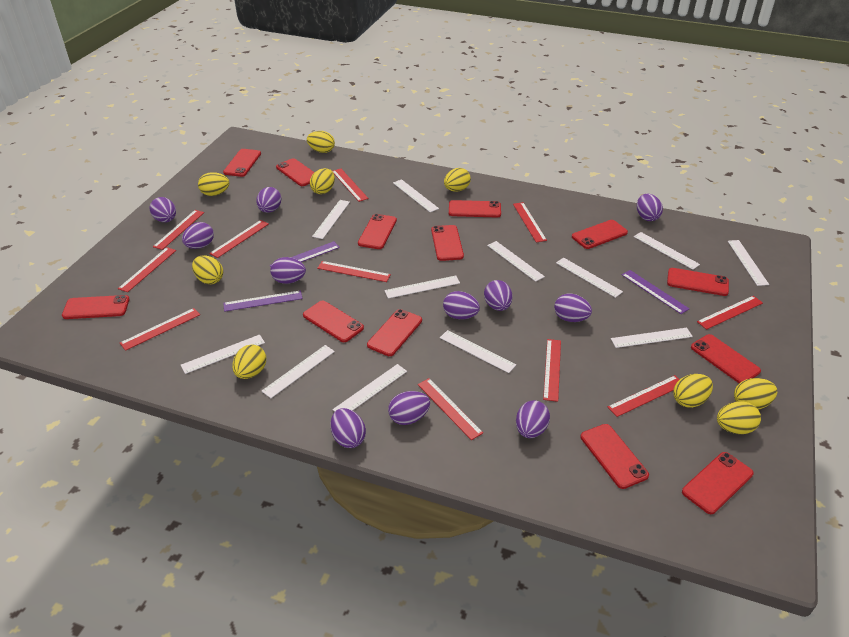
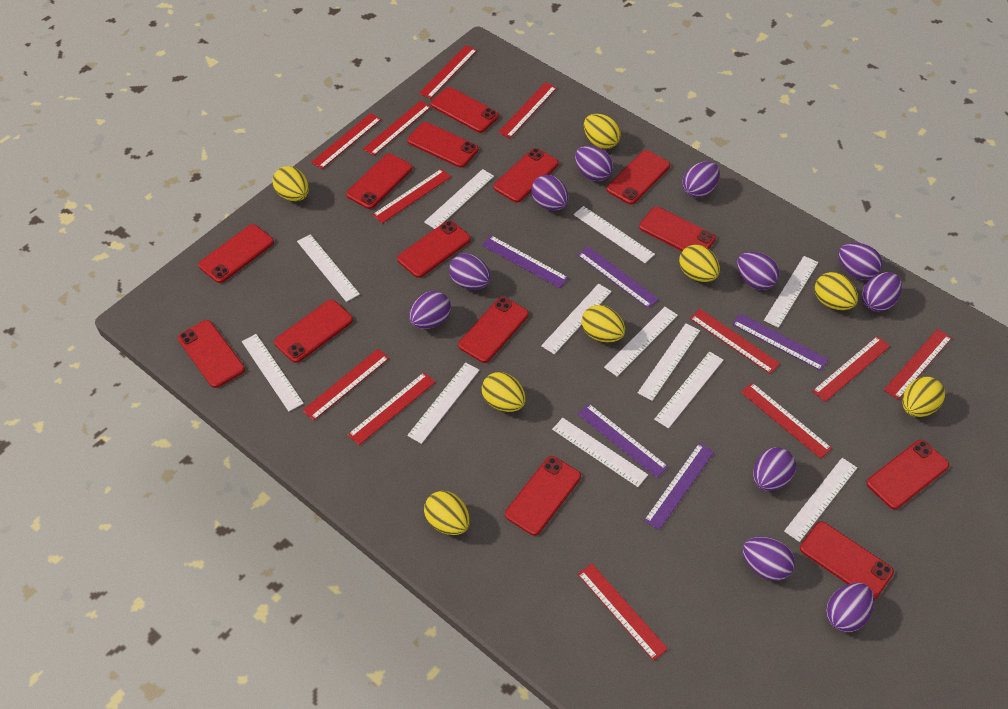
purple ruler: 3 -> 5
red phone: 13 -> 14
red ruler: 11 -> 12
yellow egg: 9 -> 8

